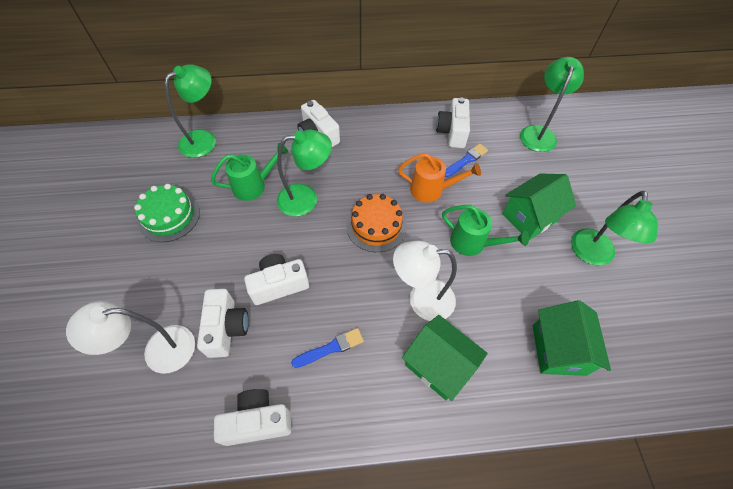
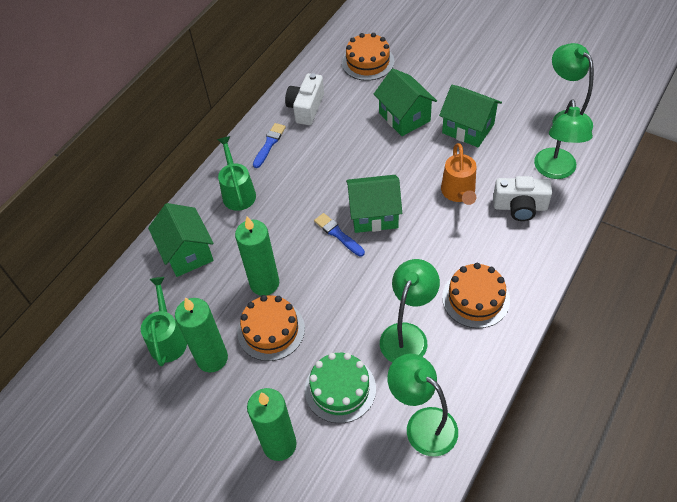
green candle: 0 -> 3
green house: 3 -> 4
orange cake: 1 -> 3
white camera: 5 -> 2
white lamp: 2 -> 0

